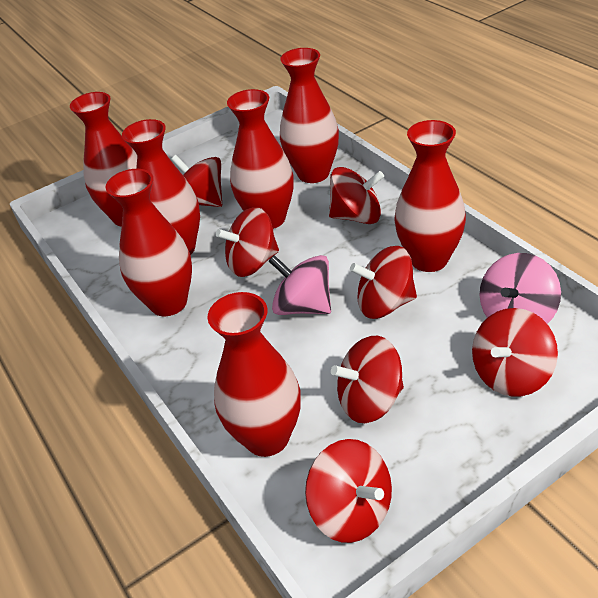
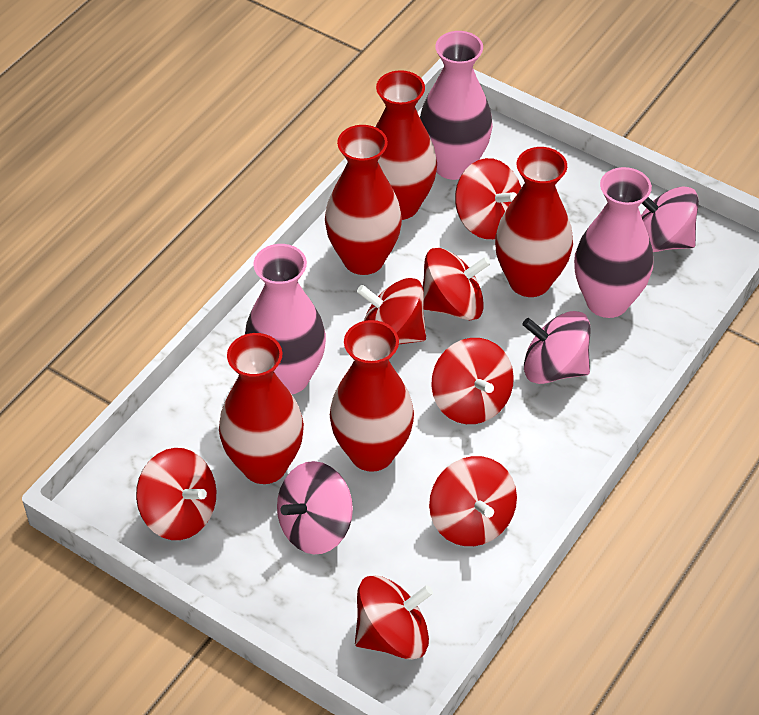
pink spinning top: 2 -> 3
pink vase: 0 -> 3
red vase: 7 -> 5

